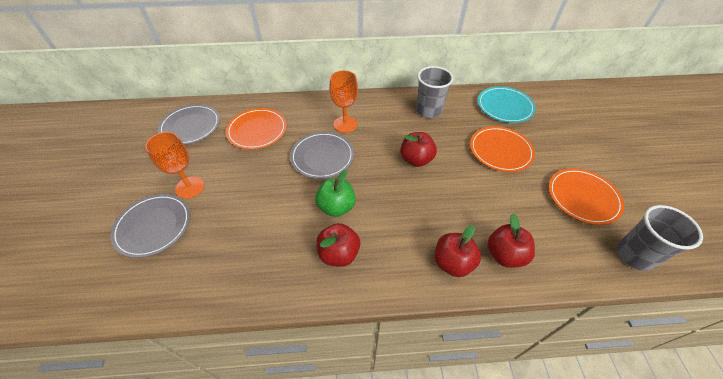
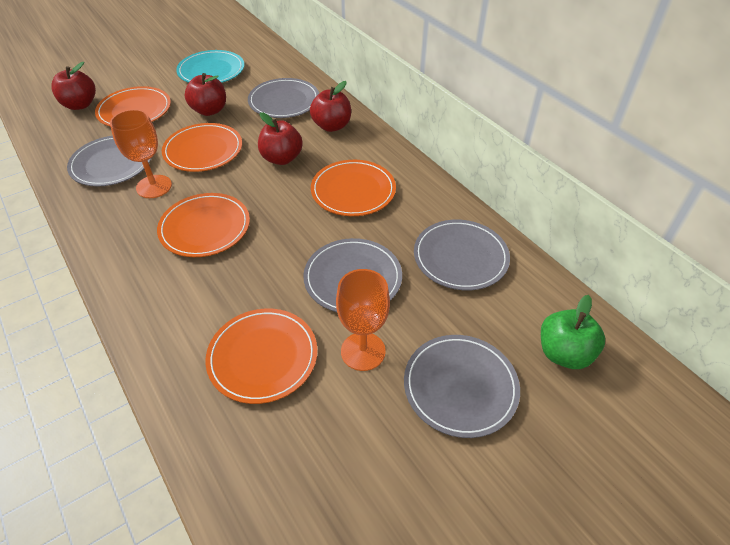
grey cup: 2 -> 0
grey plate: 3 -> 5
orange plate: 3 -> 5

